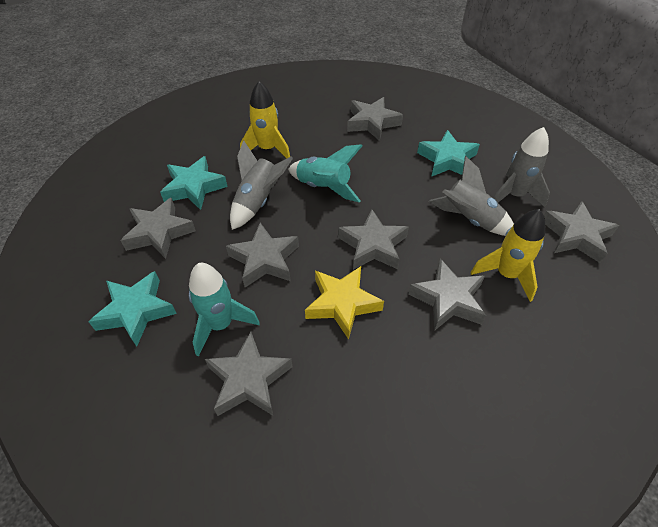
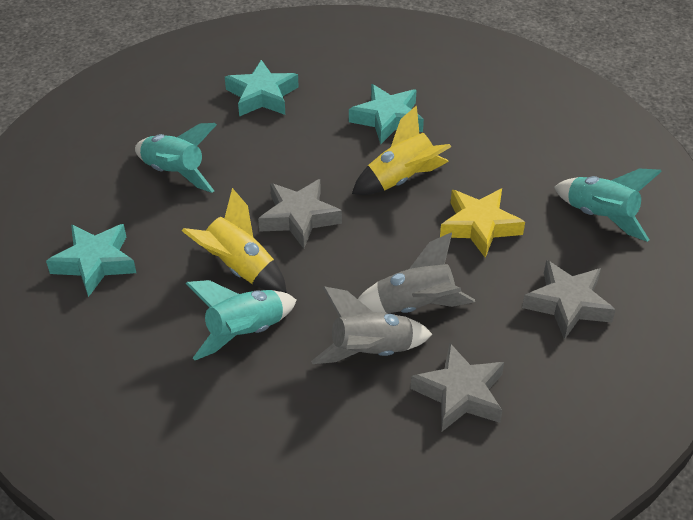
grey rocket: 3 -> 2
grey star: 7 -> 3
turquoise rocket: 2 -> 3

